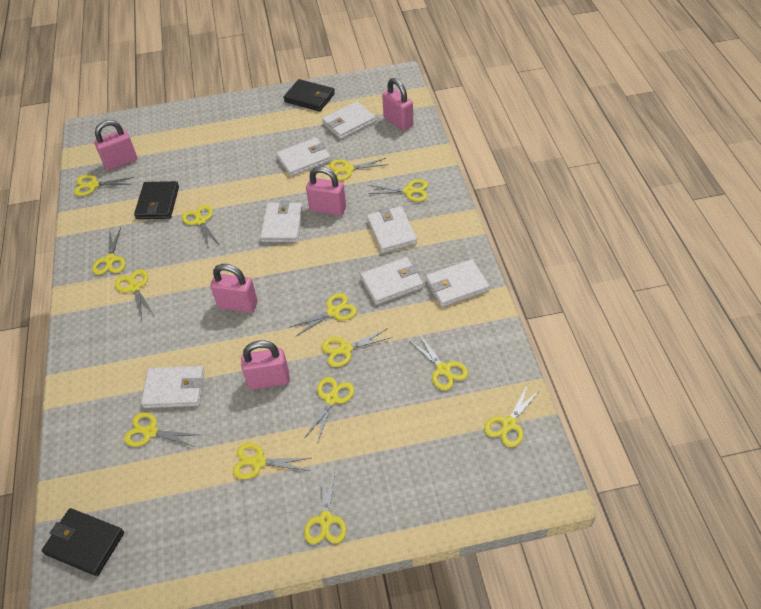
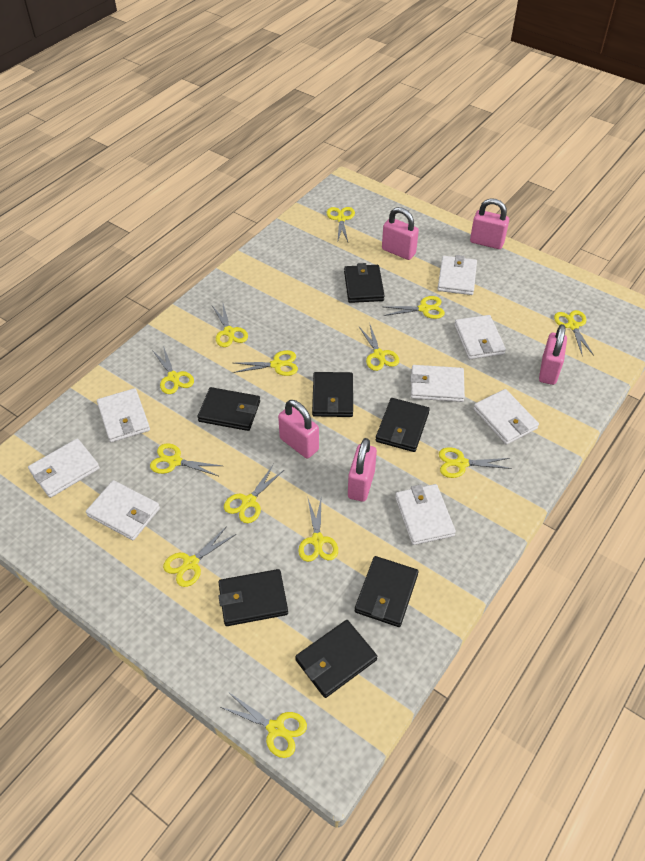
black wallet: 3 -> 7
white wallet: 7 -> 8
yellow scissors: 14 -> 13

